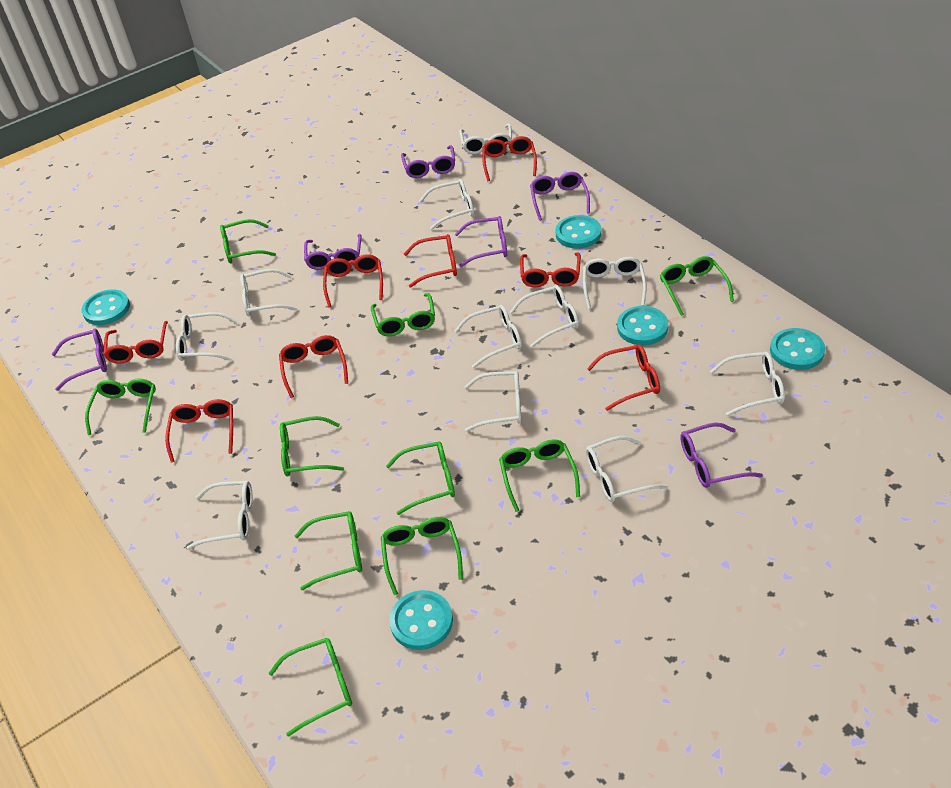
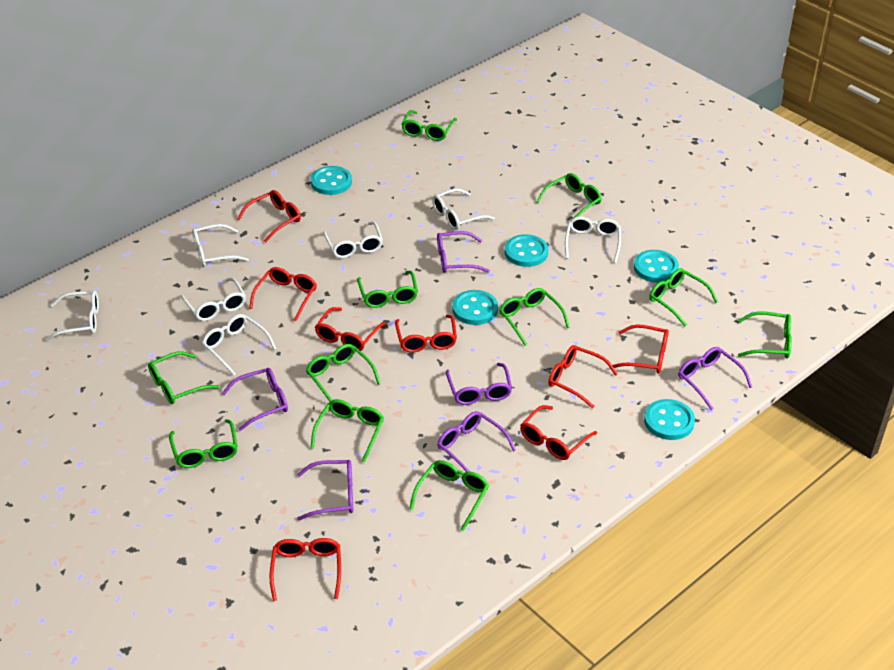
green glasses: 10 -> 11
white glasses: 11 -> 7

